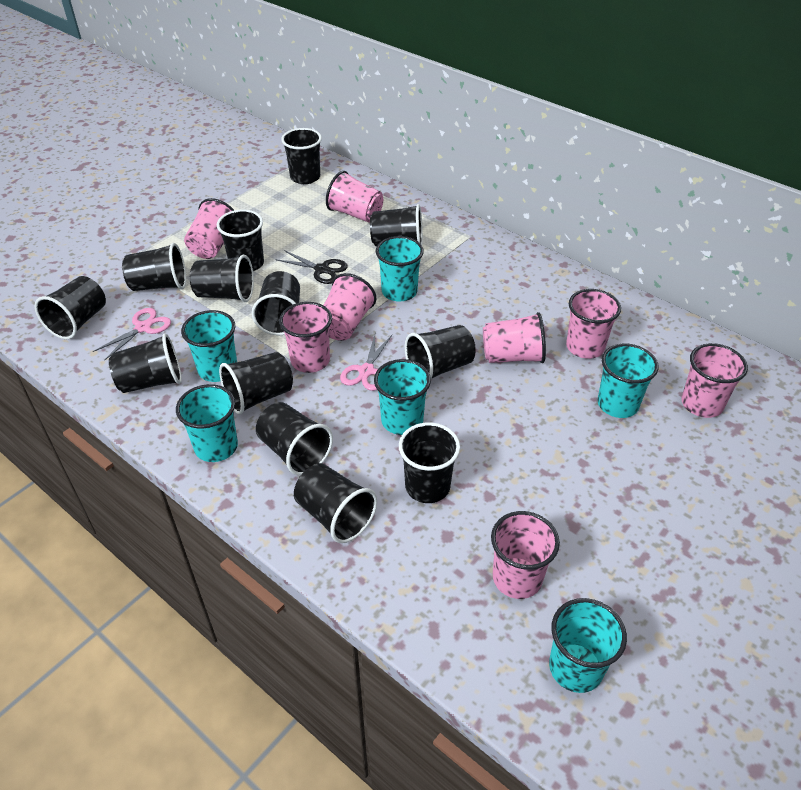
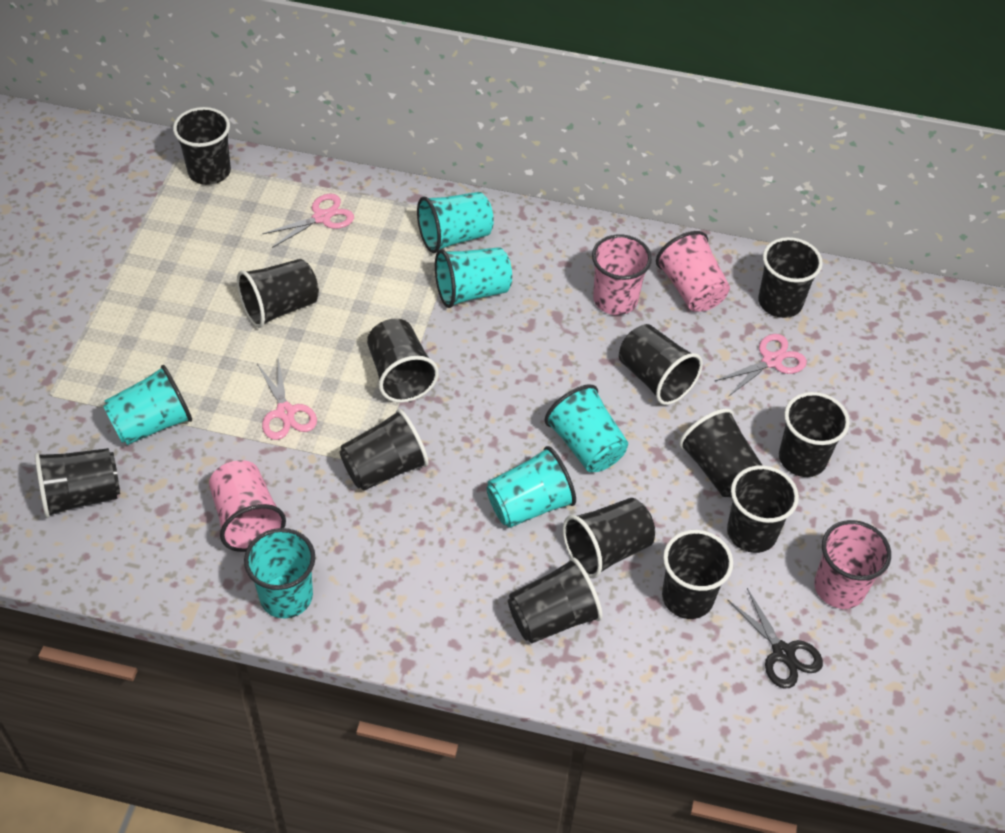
pink cup: 8 -> 4
pink scissors: 2 -> 3

